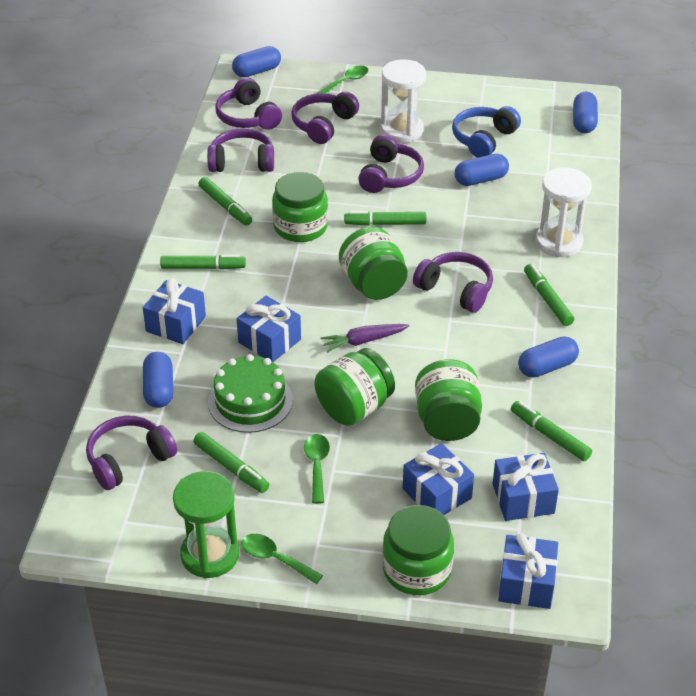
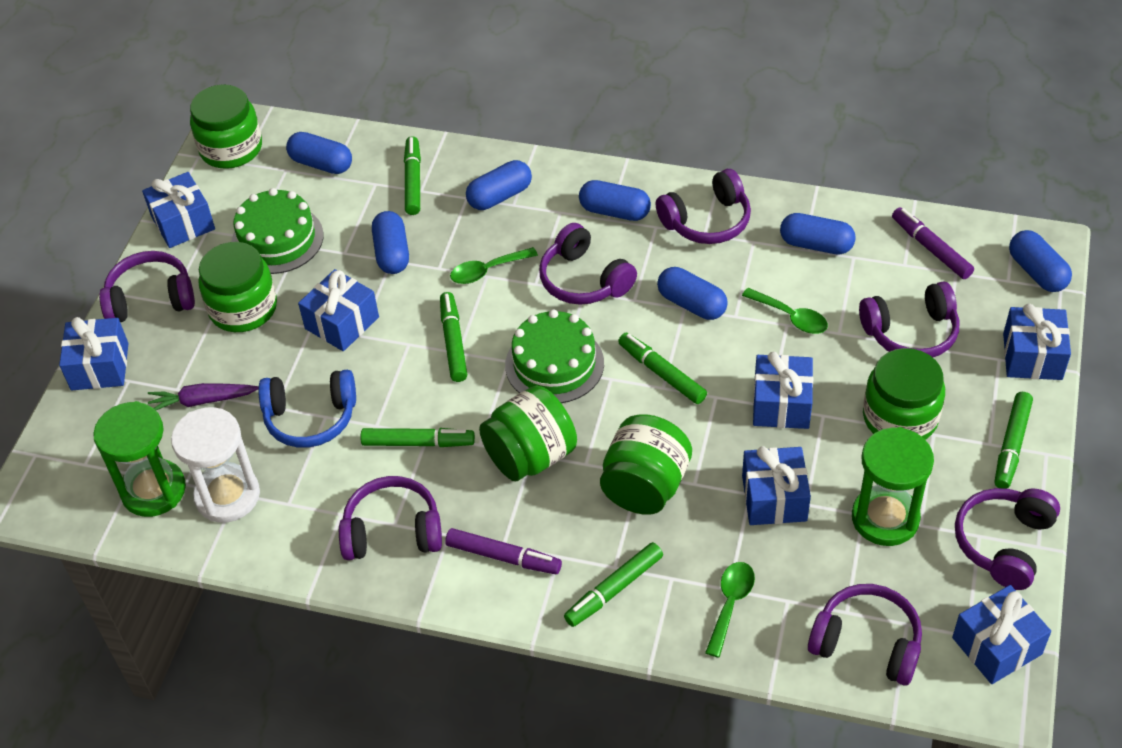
blue capsule: 5 -> 7
blue gift: 5 -> 7
green cake: 1 -> 2
green hourglass: 1 -> 2
purple headphones: 6 -> 7
purple marker: 0 -> 2
white hourglass: 2 -> 1

